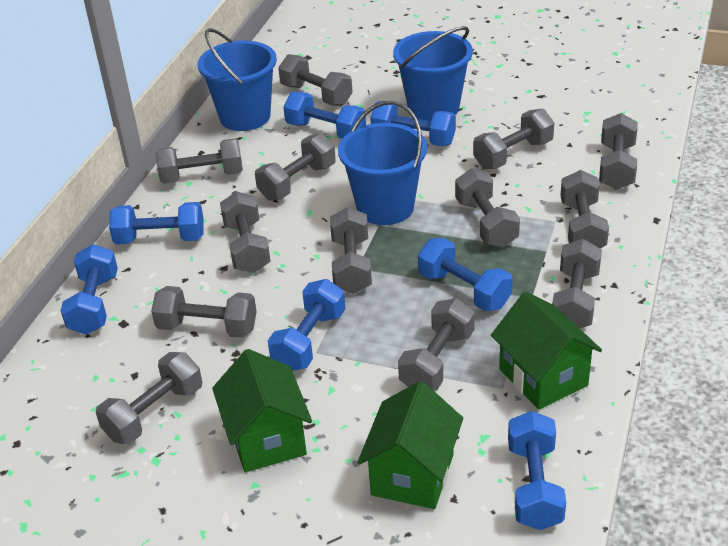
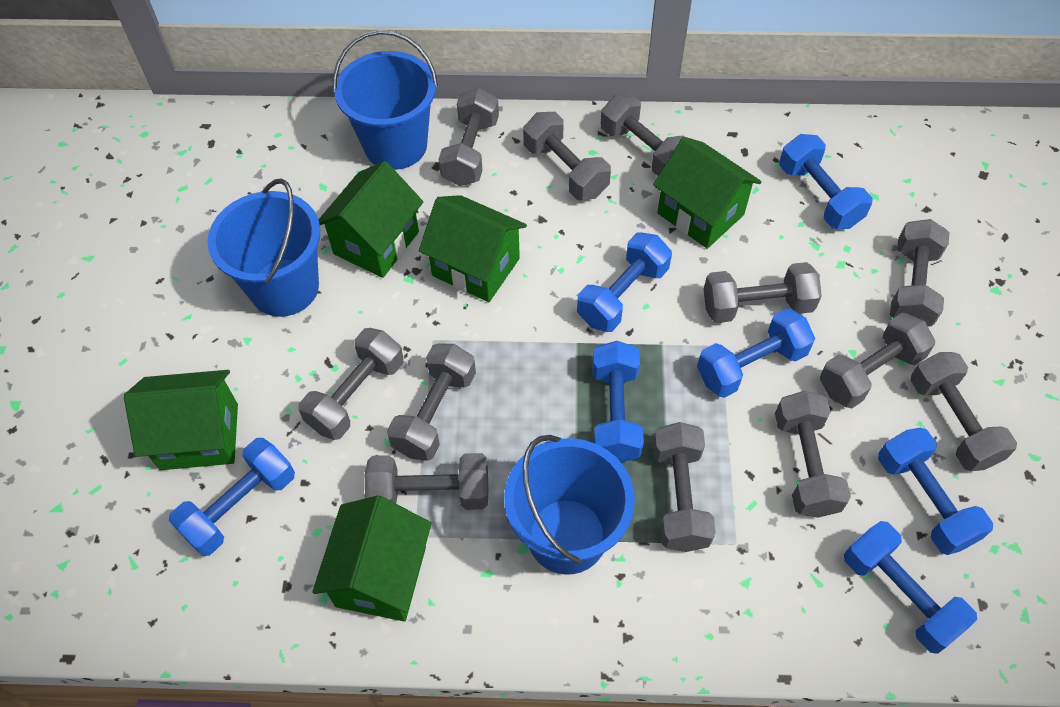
green house: 3 -> 5
grey dumbbell: 13 -> 12

